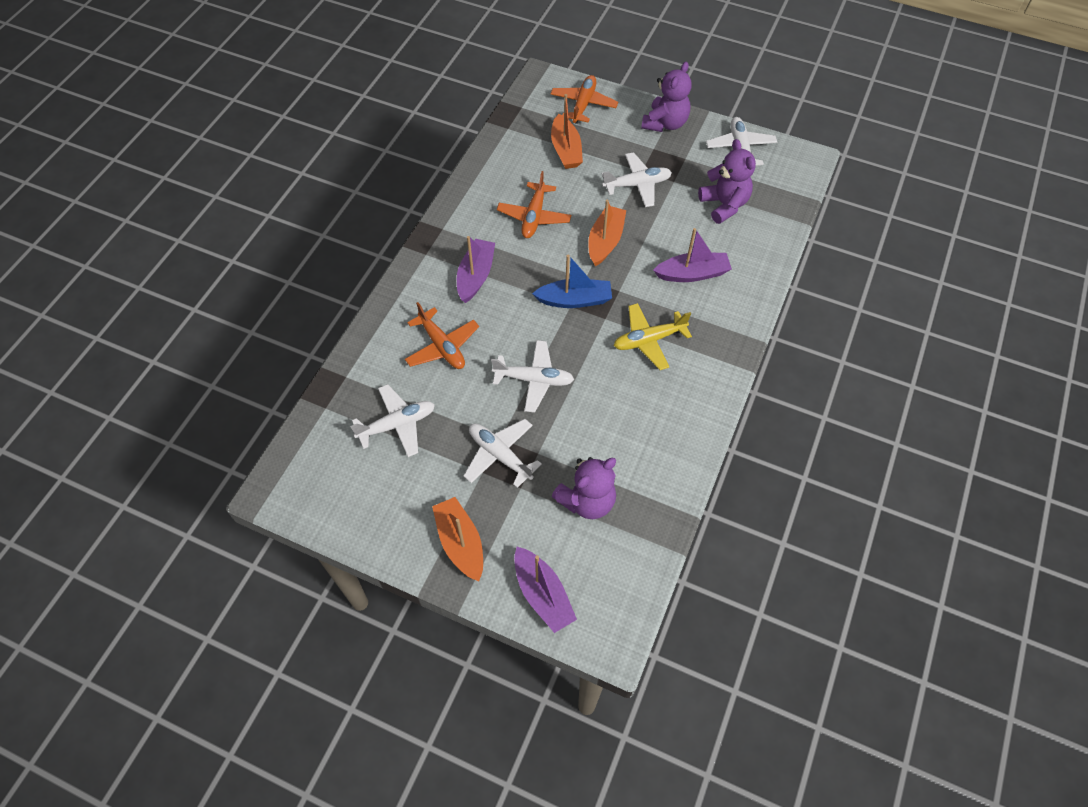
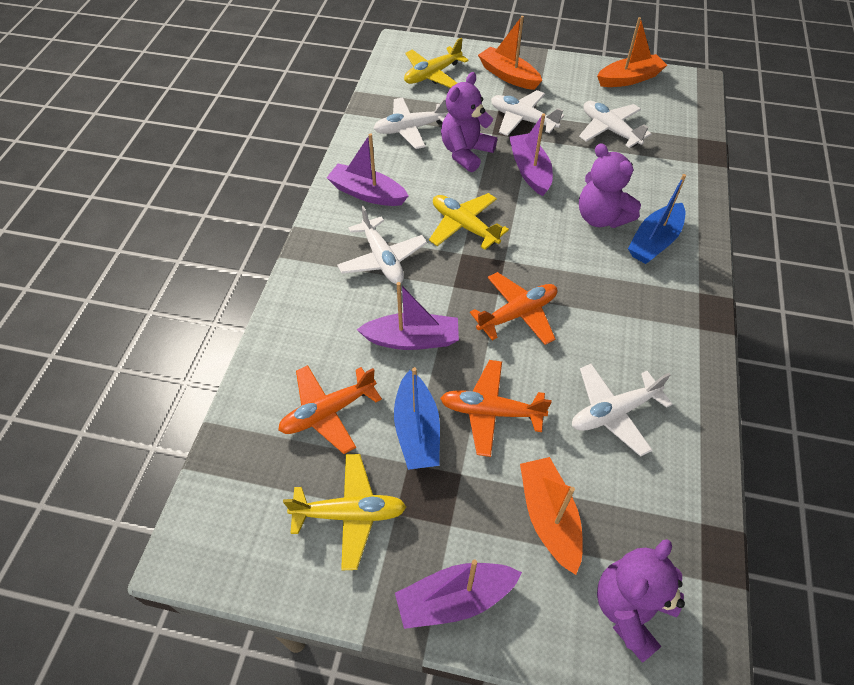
blue boat: 1 -> 2
purple boat: 3 -> 4
yellow plane: 1 -> 3

